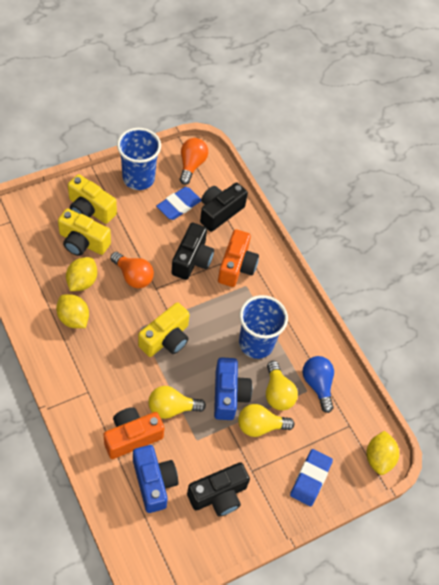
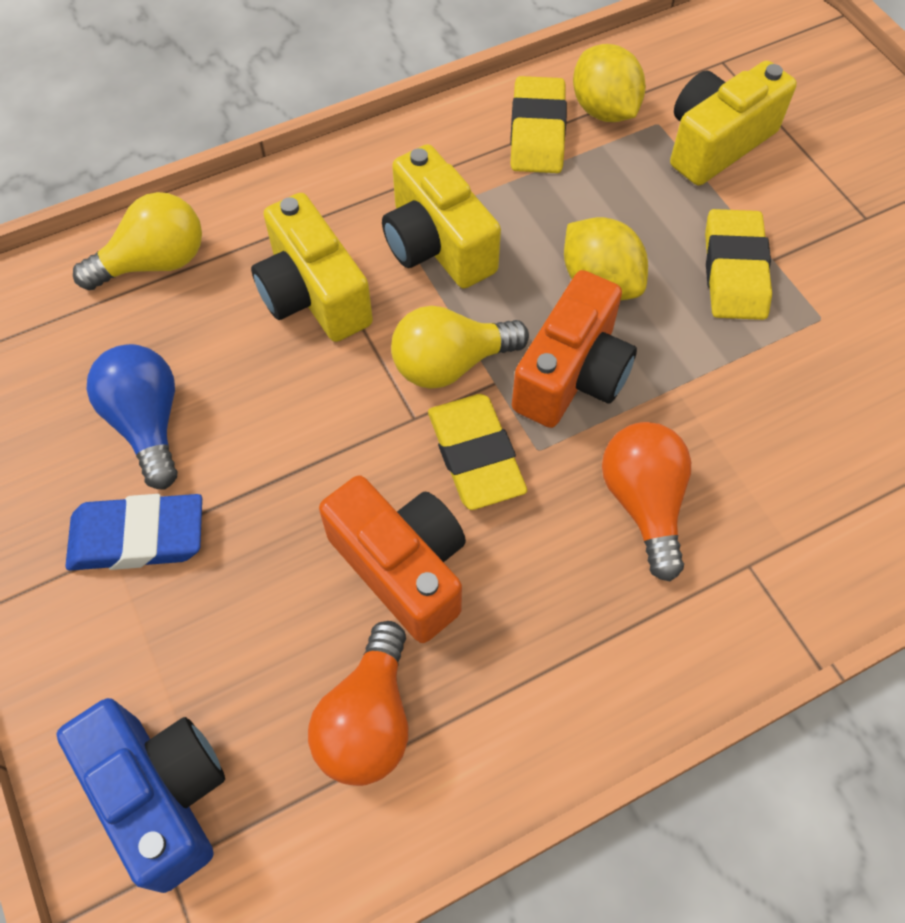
black camera: 3 -> 0
blue camera: 2 -> 1
blue cup: 2 -> 0
blue eraser: 2 -> 1
yellow eraser: 0 -> 3
yellow lemon: 3 -> 2
yellow light bulb: 3 -> 2

